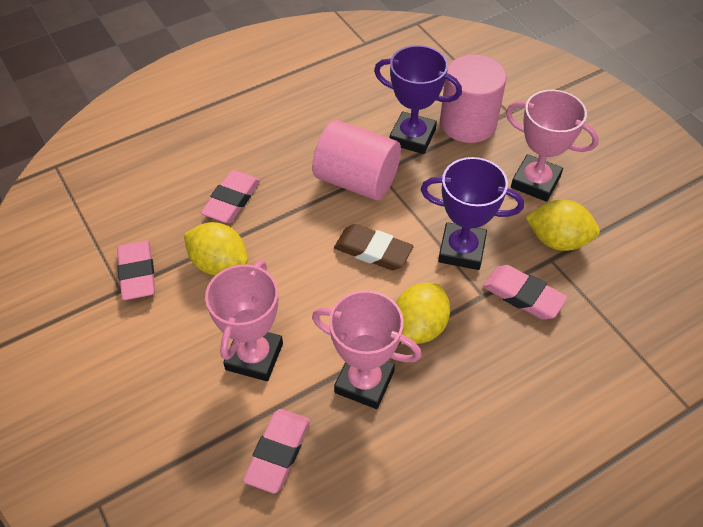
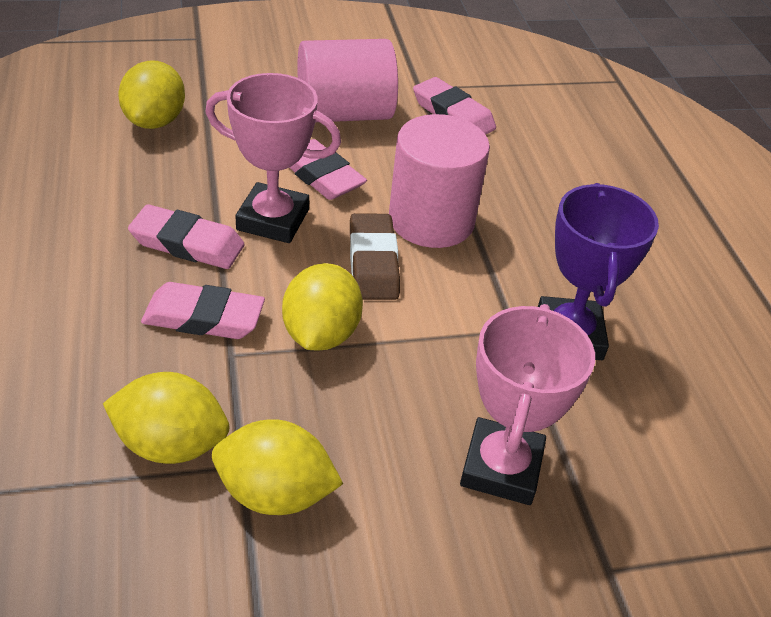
pink trophy: 3 -> 2
purple trophy: 2 -> 1
yellow lemon: 3 -> 4

